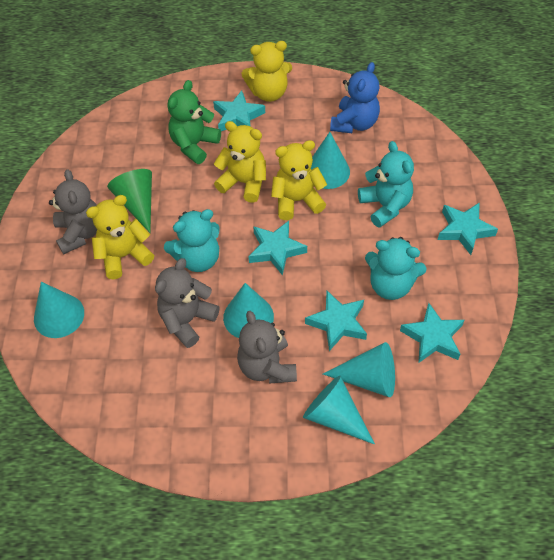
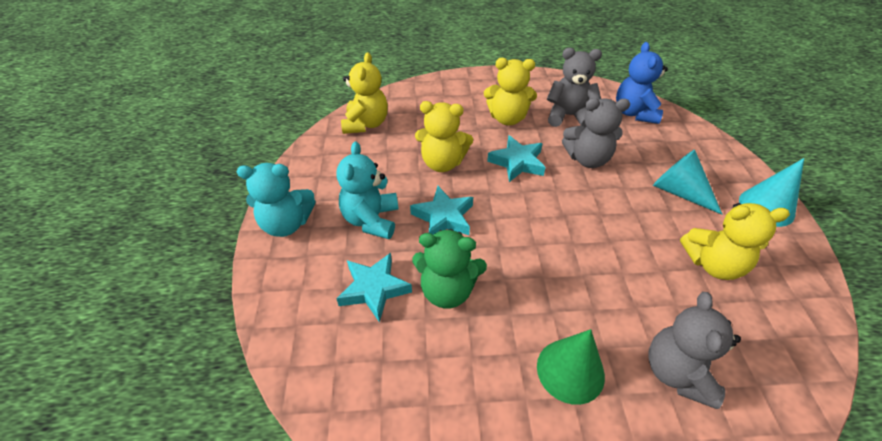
turquoise cone: 5 -> 2
turquoise star: 5 -> 3
turquoise teddy bear: 3 -> 2

